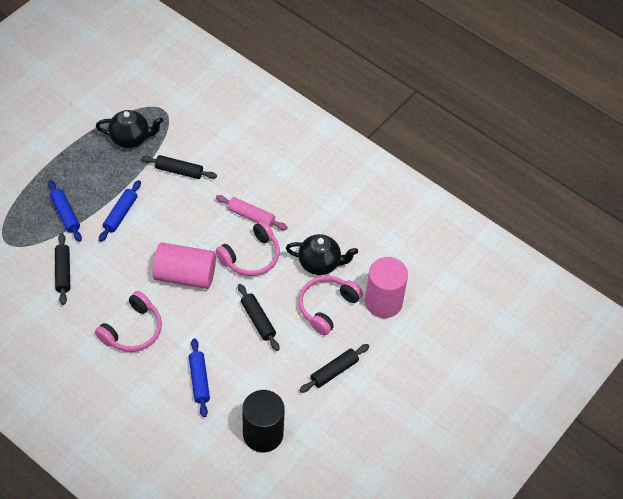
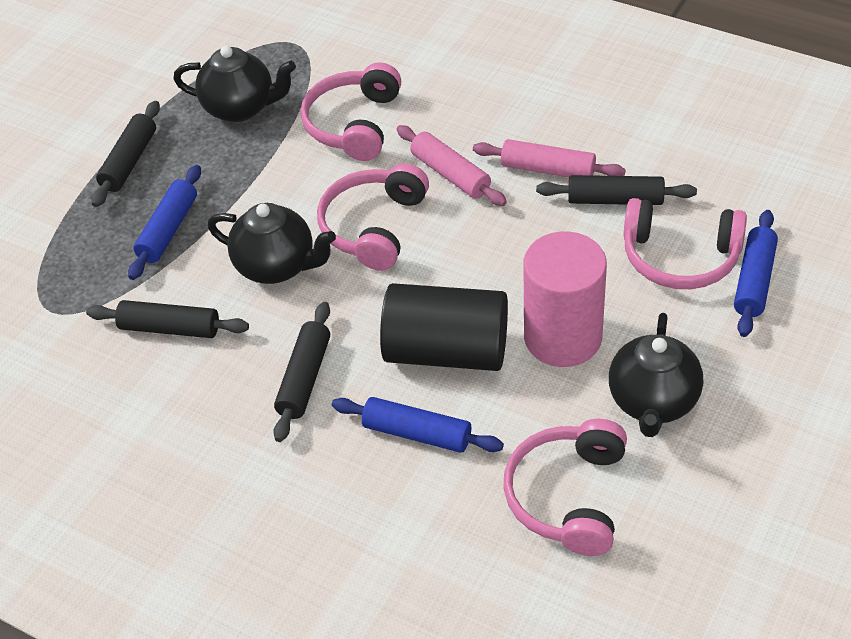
black teapot: 2 -> 3
pink cylinder: 2 -> 1
pink headphones: 3 -> 4
pink rolling pin: 1 -> 2

